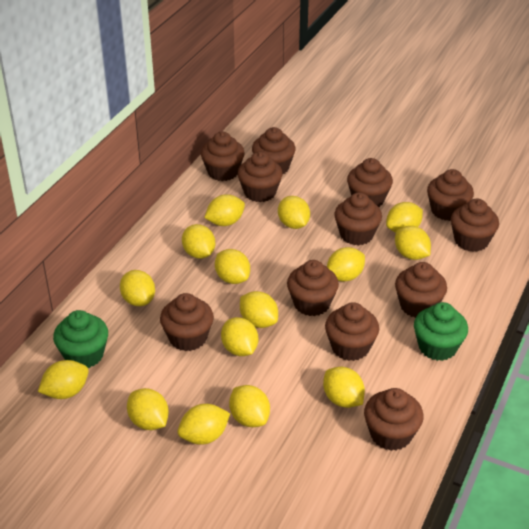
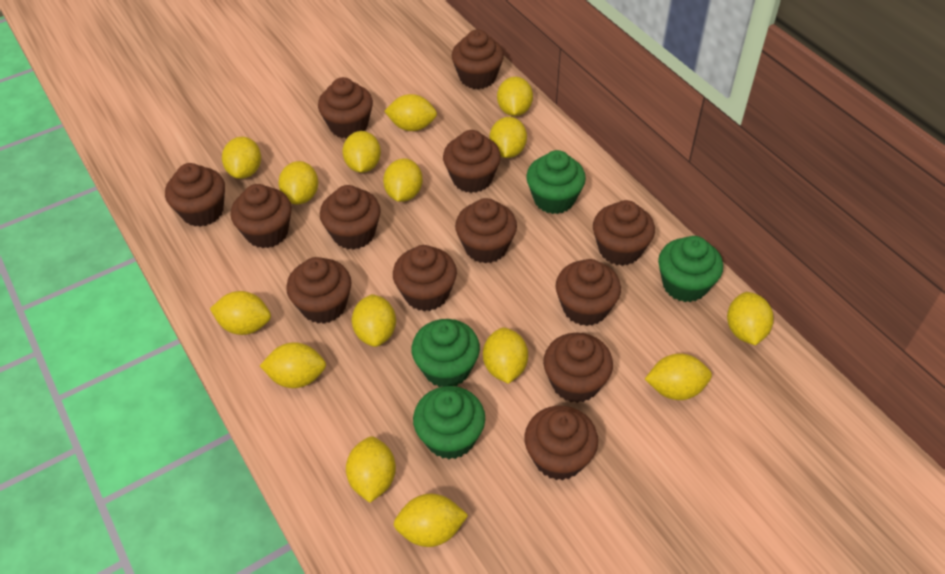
brown cupcake: 12 -> 13
green cupcake: 2 -> 4

